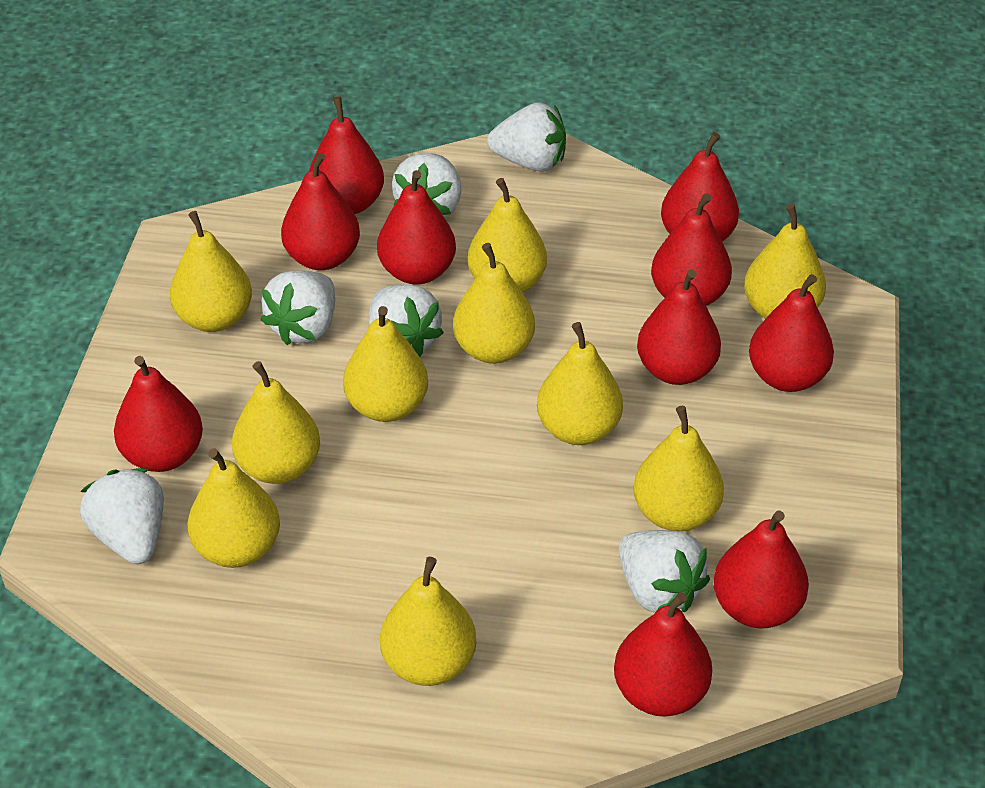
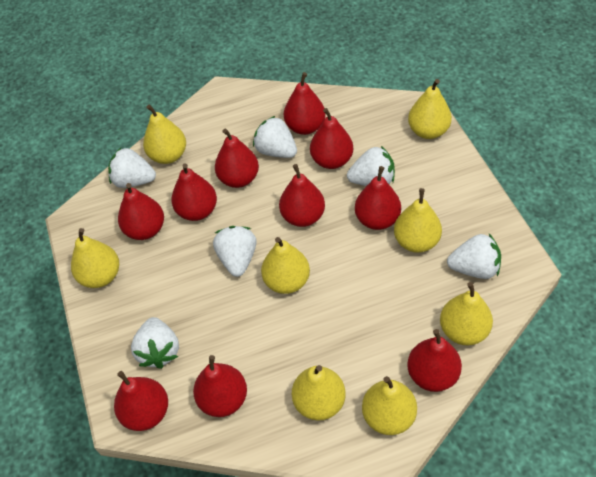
yellow pear: 10 -> 8

